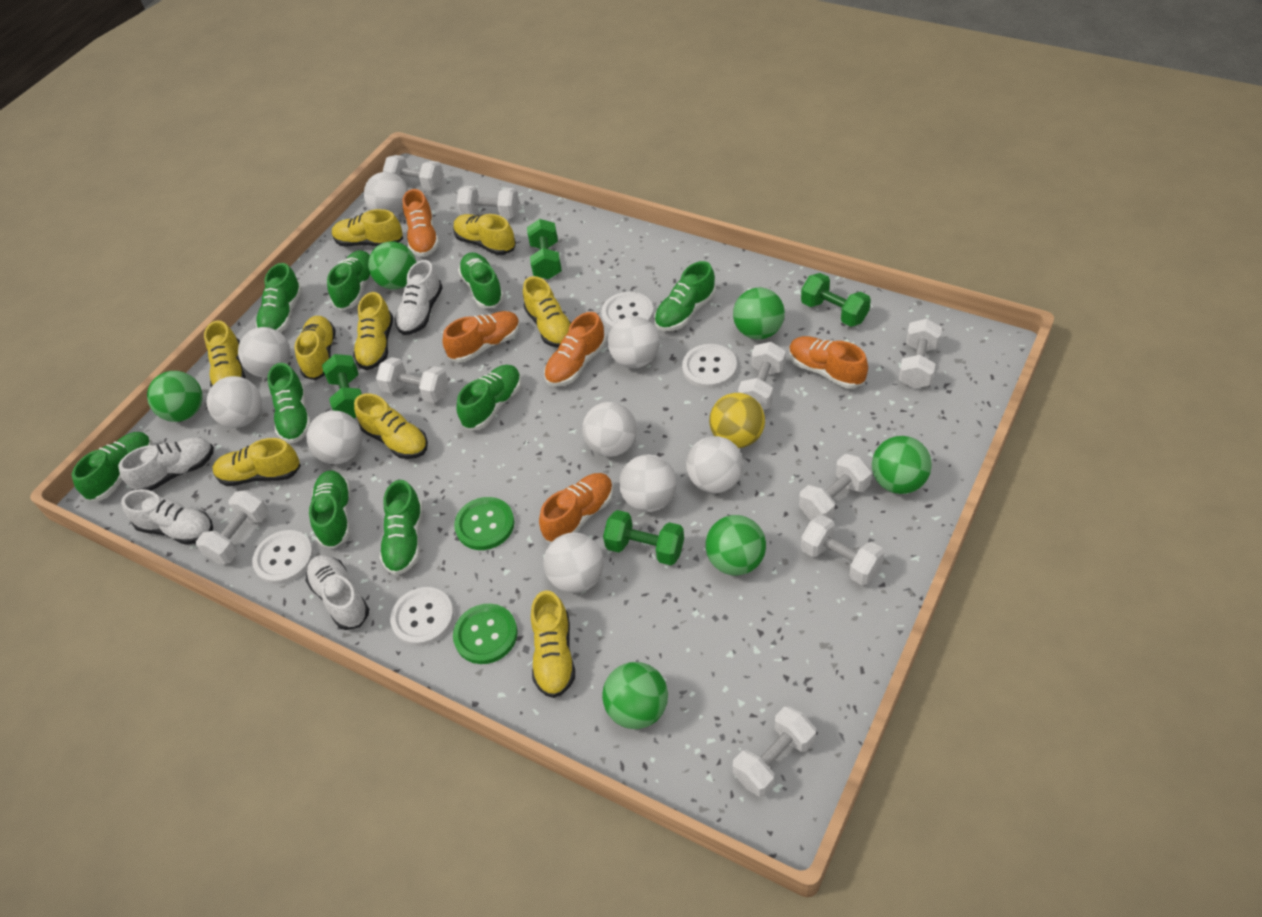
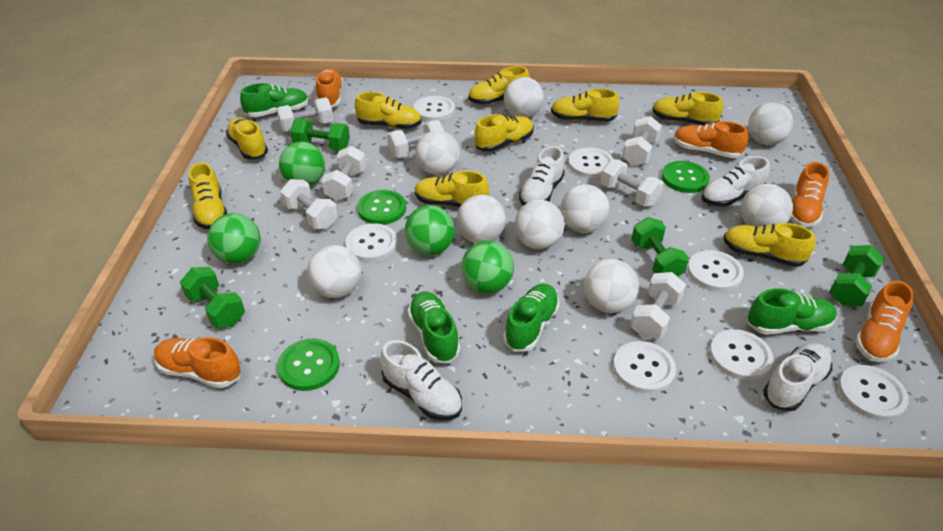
green ball: 6 -> 4
green button: 2 -> 3
green shoe: 9 -> 4
white button: 4 -> 7
white dumbbell: 9 -> 7
yellow ball: 1 -> 0

